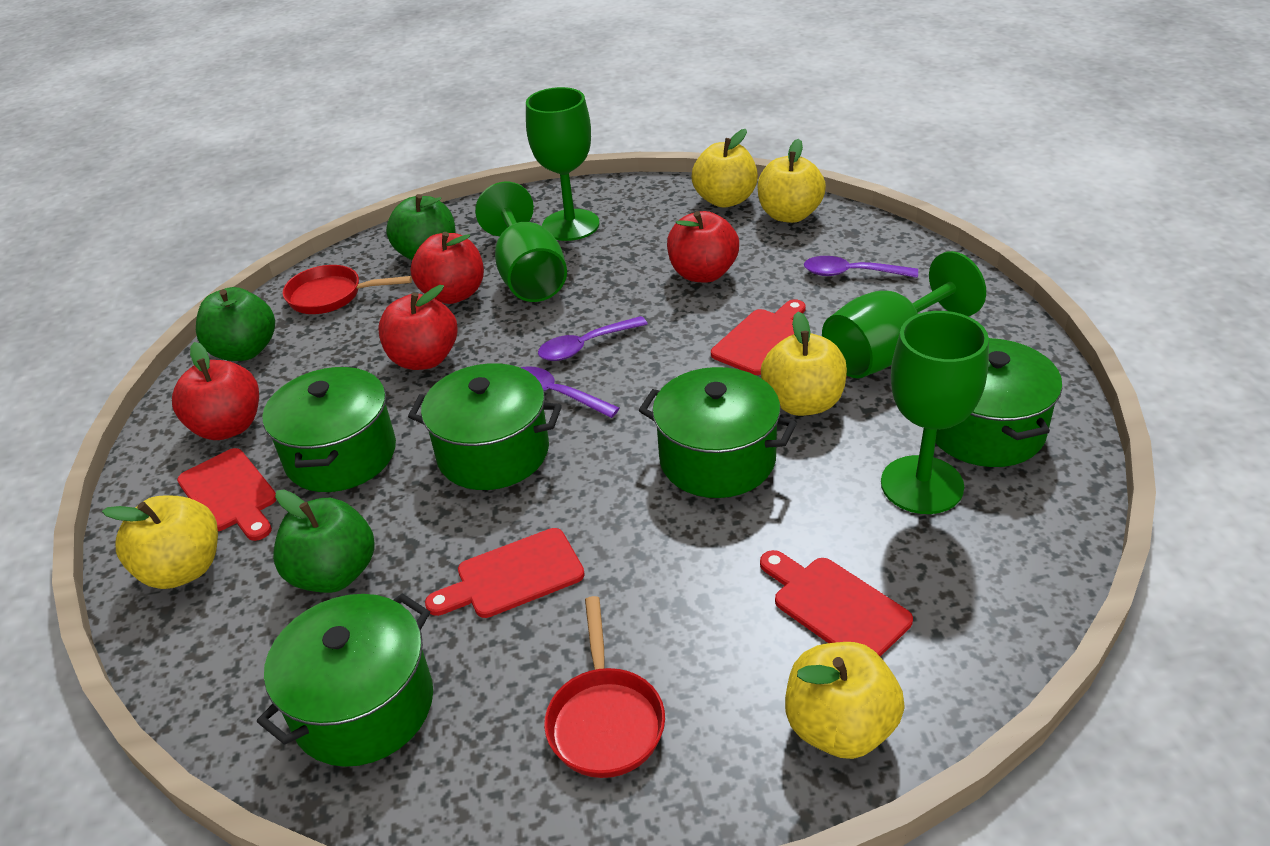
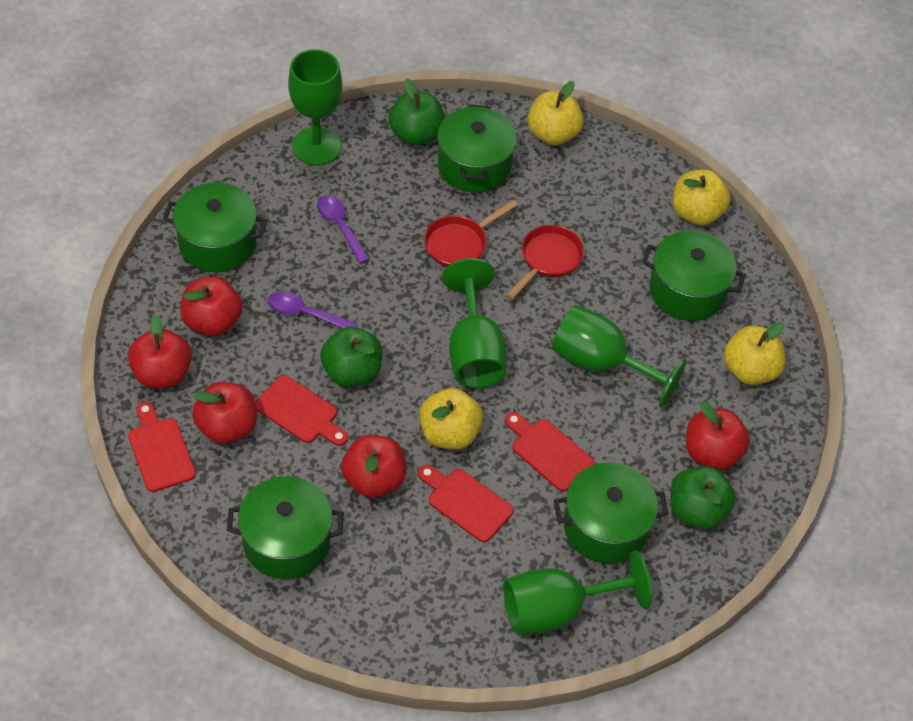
purple spoon: 3 -> 2
red apple: 4 -> 5
yellow apple: 5 -> 4

